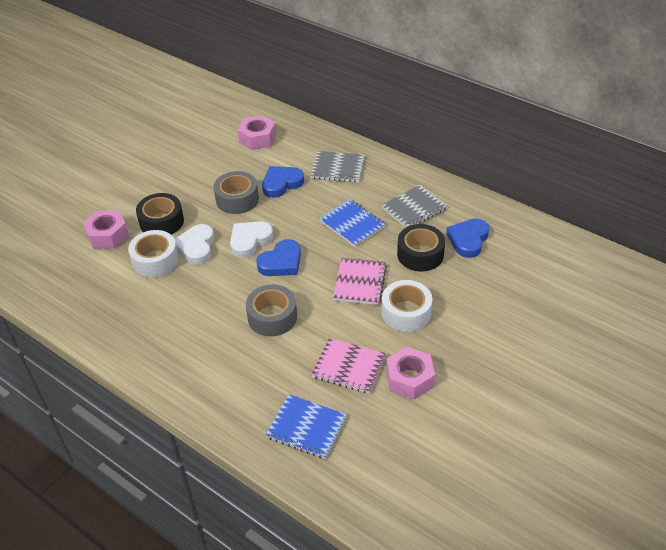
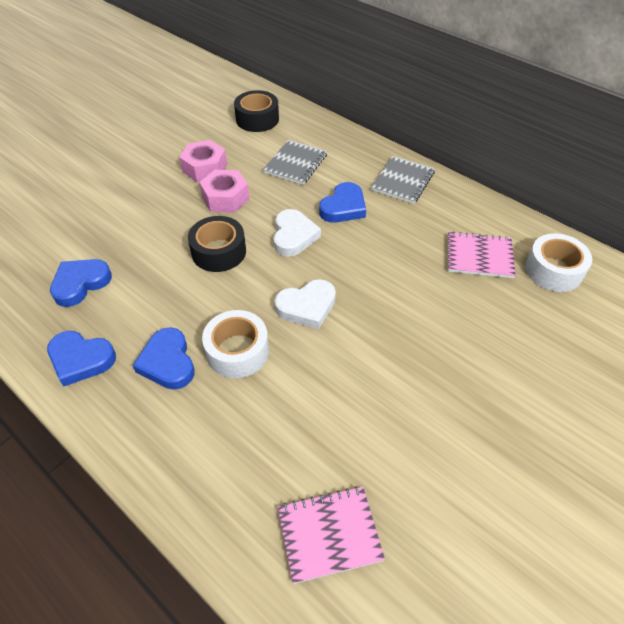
blue heart: 3 -> 4
blue notebook: 2 -> 0
grey tape: 2 -> 0
pink nut: 3 -> 2

